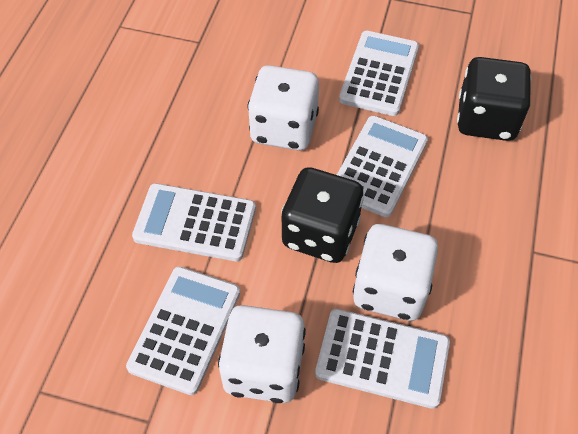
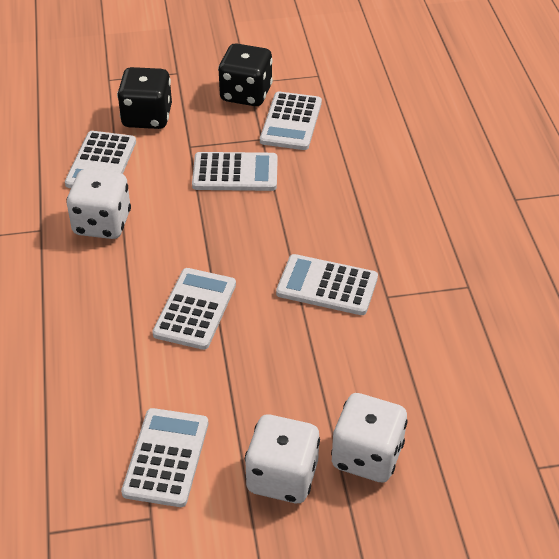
white calculator: 5 -> 6

